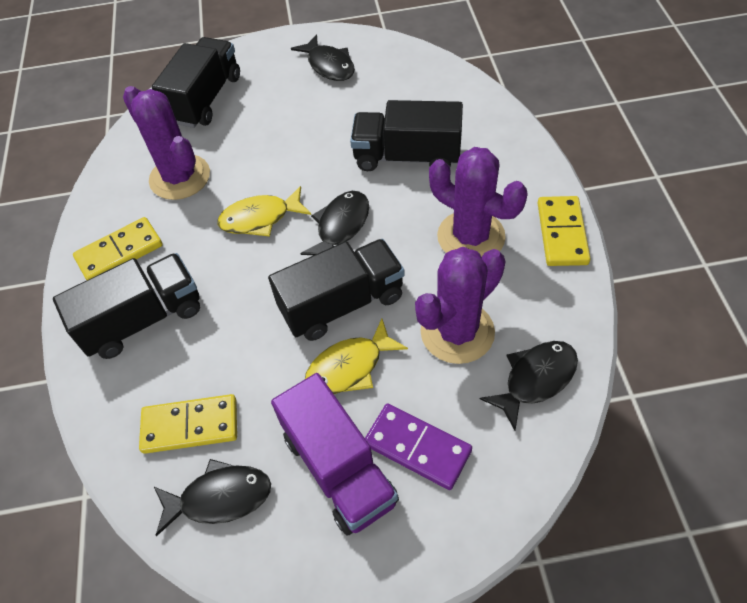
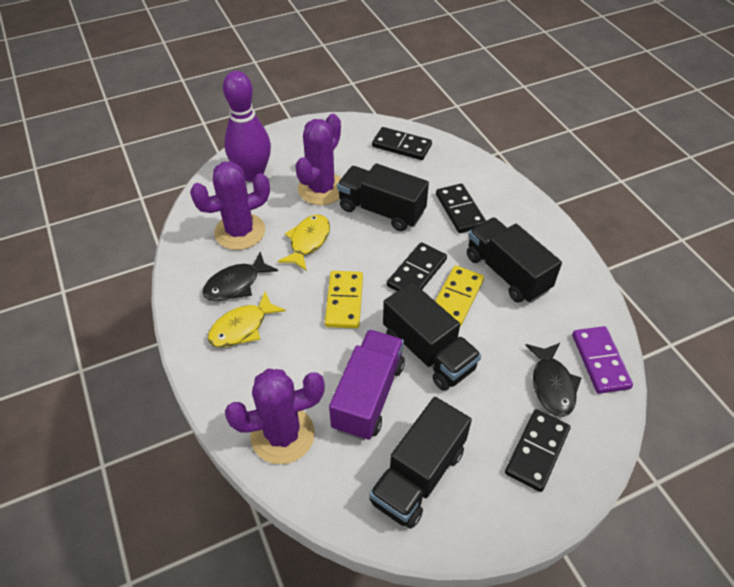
black domino: 0 -> 4
black fish: 4 -> 2
purple bowling pin: 0 -> 1
yellow domino: 3 -> 2

